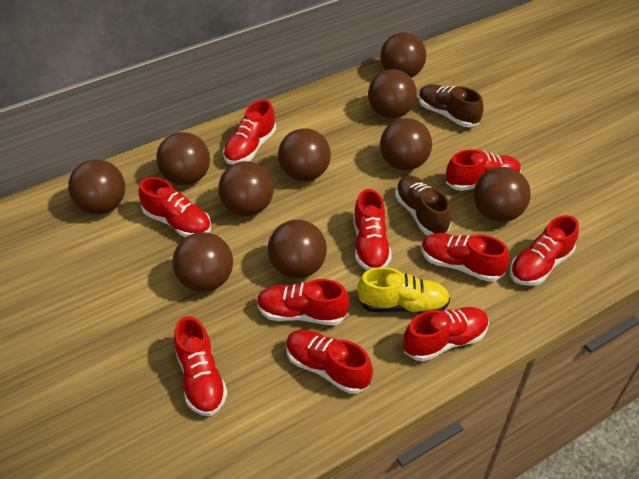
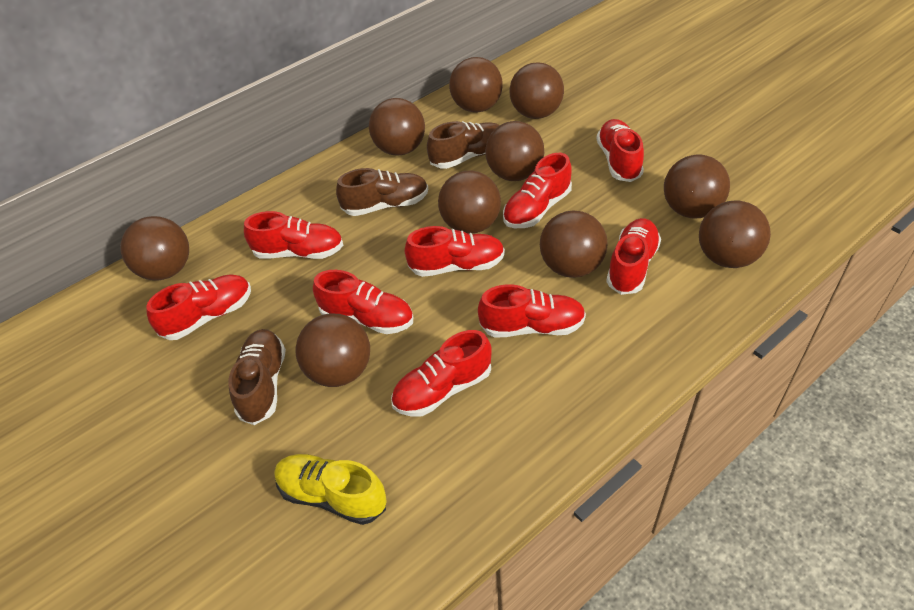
brown shoe: 2 -> 3
red shoe: 10 -> 9

